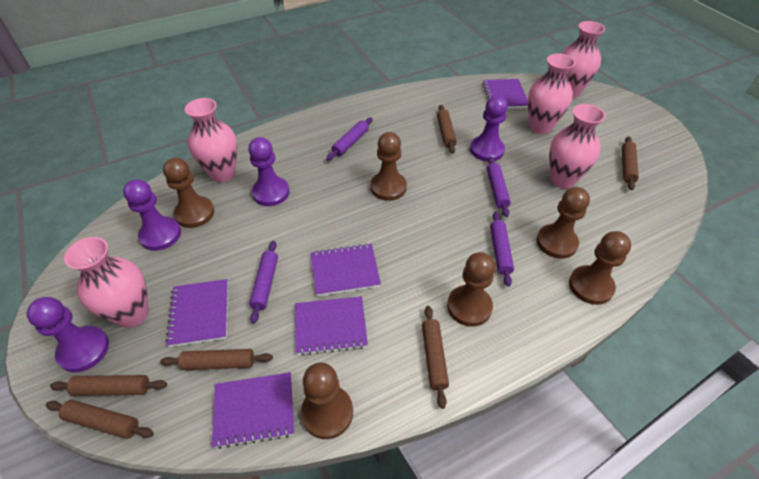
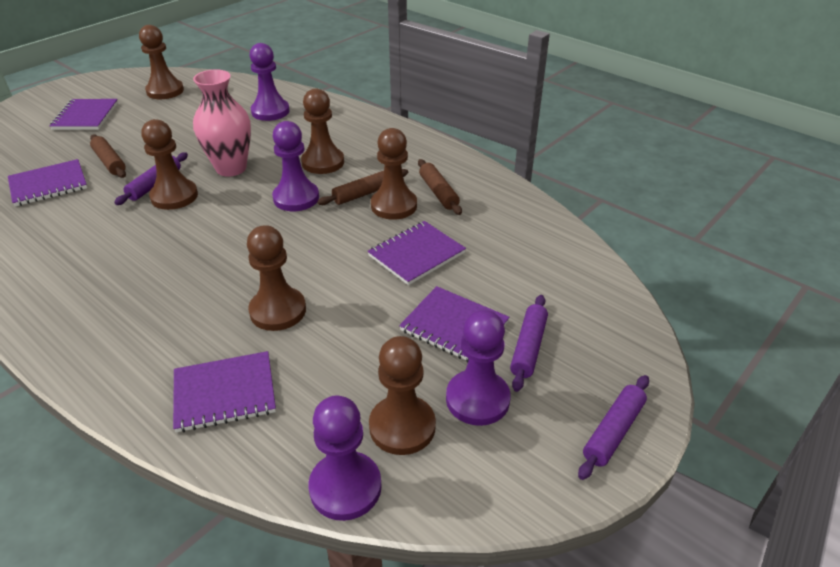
brown rolling pin: 6 -> 3
pink vase: 5 -> 1
purple rolling pin: 4 -> 3

